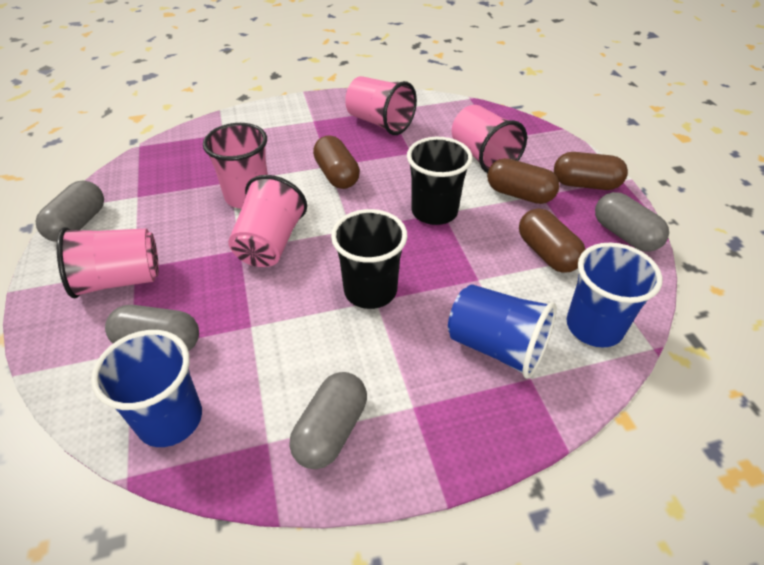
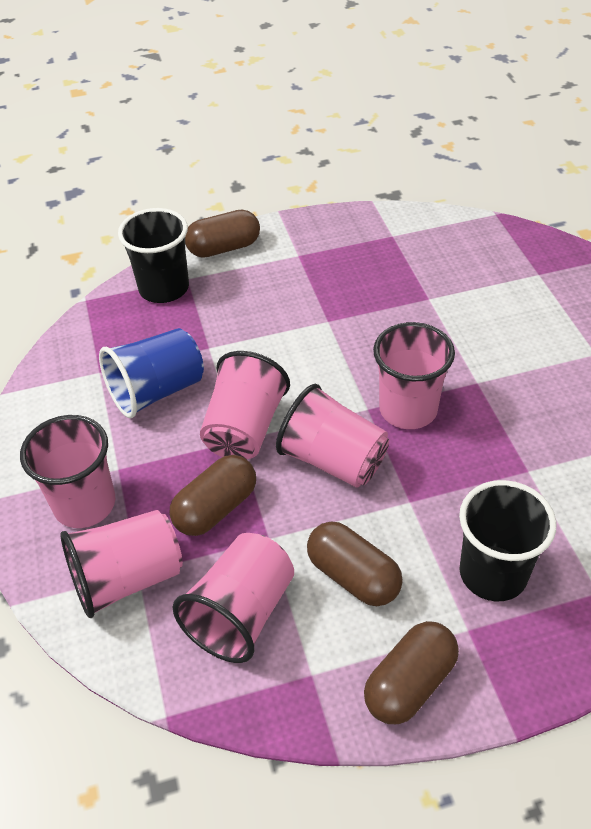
blue cup: 3 -> 1
grey capsule: 4 -> 0
pink cup: 5 -> 6

